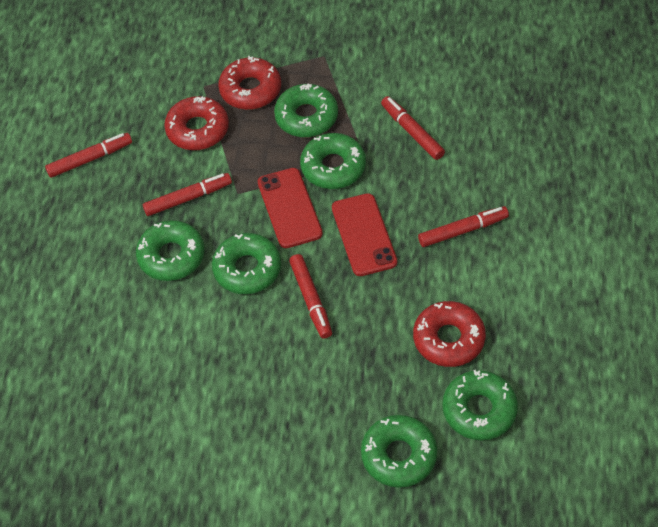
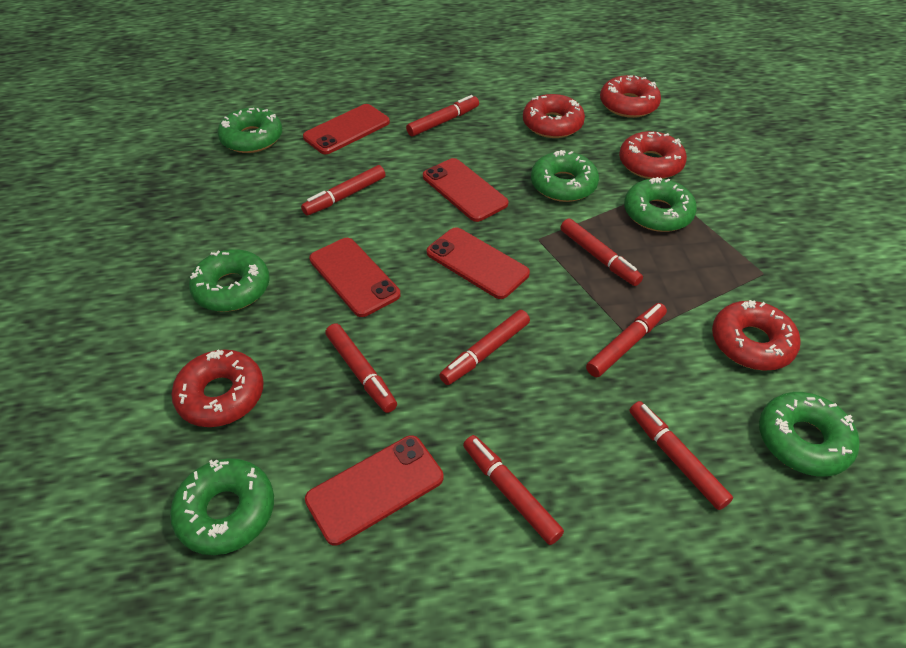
red donut: 3 -> 5
red marker: 5 -> 8
red phone: 2 -> 5

